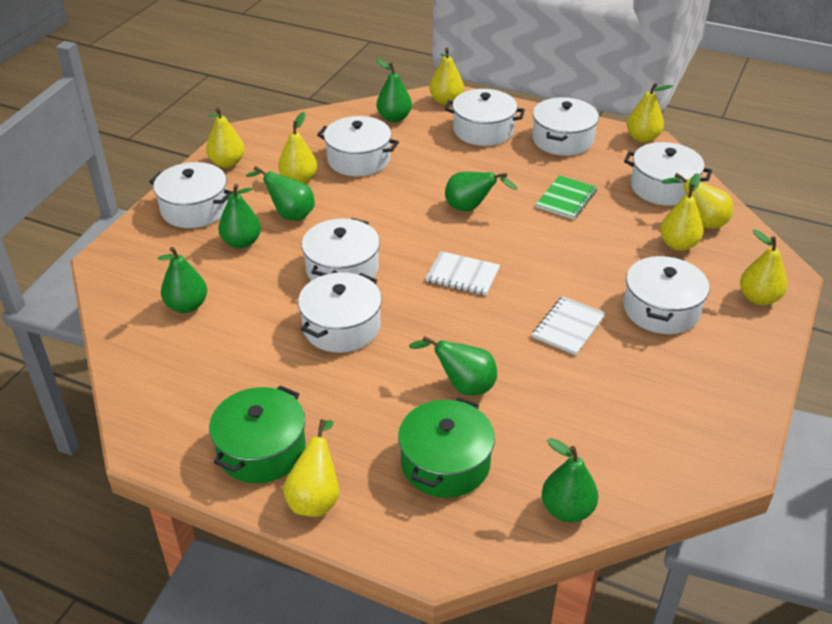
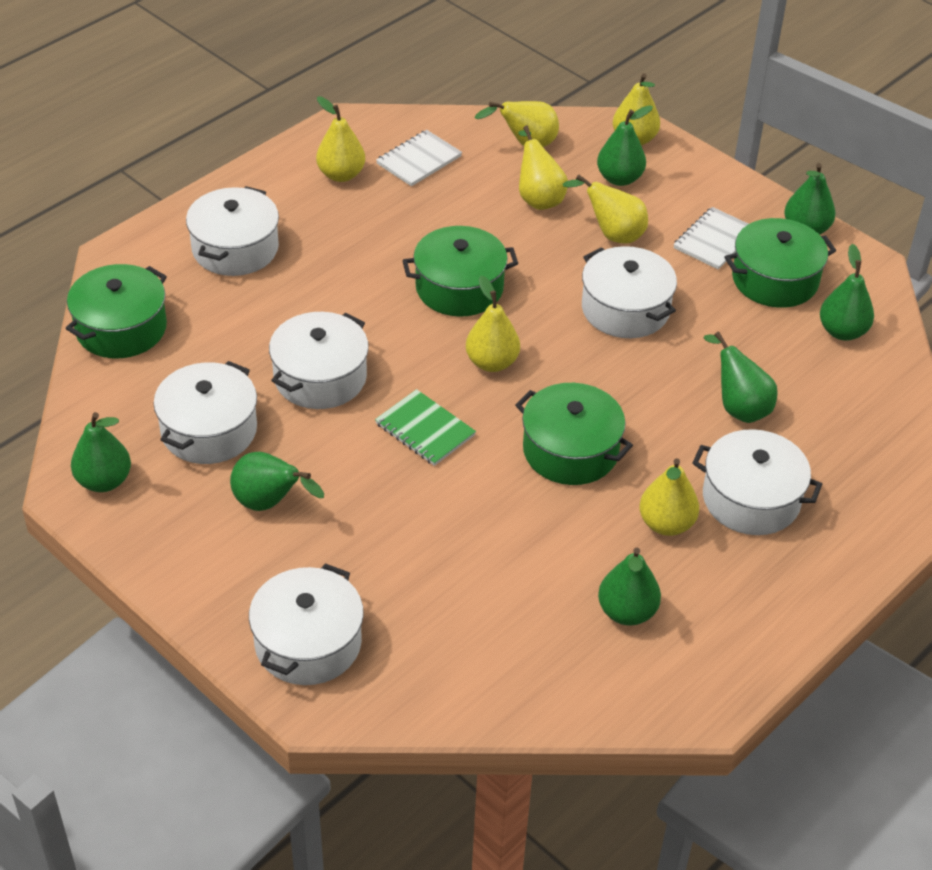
green pot: 2 -> 4
white pot: 8 -> 6
yellow pear: 8 -> 7

